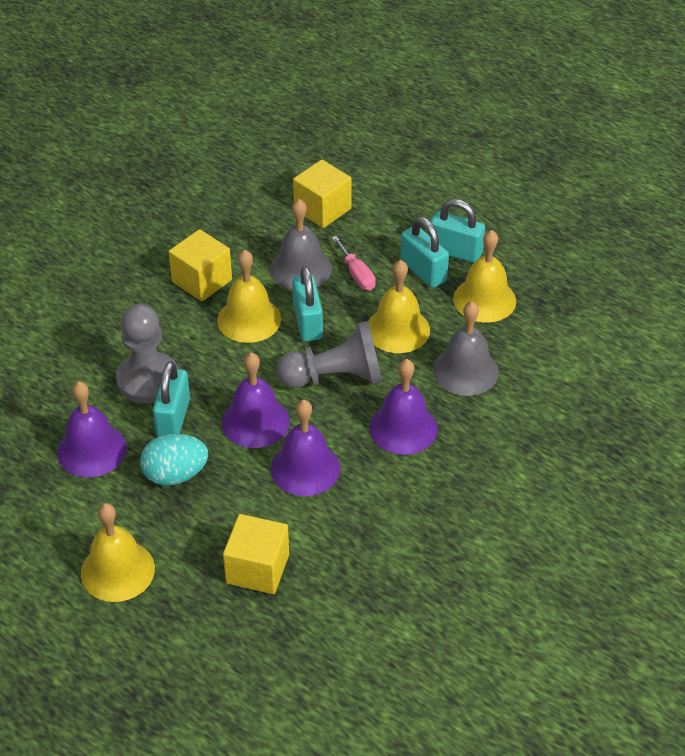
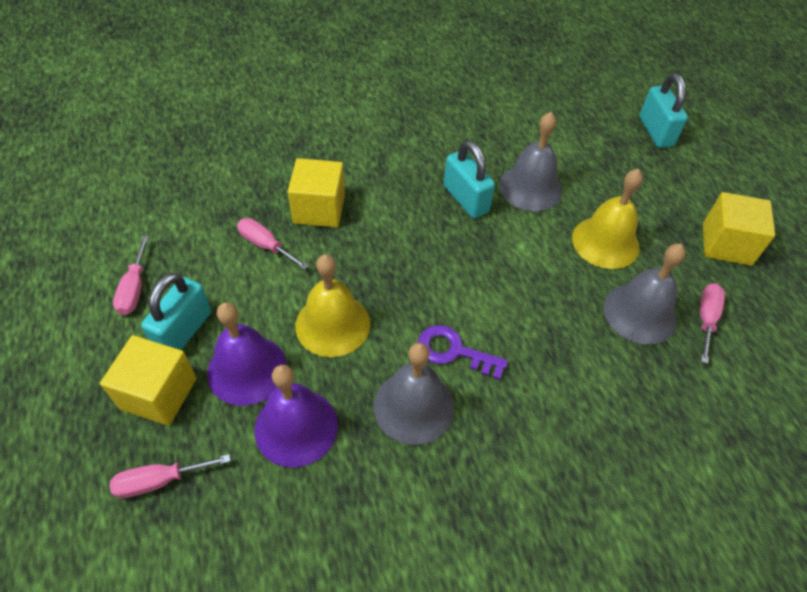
grey bell: 2 -> 3
grey pawn: 2 -> 0
pink screwdriver: 1 -> 4
purple bell: 4 -> 2
purple key: 0 -> 1
turquoise egg: 1 -> 0
turquoise padlock: 4 -> 3
yellow bell: 4 -> 2

